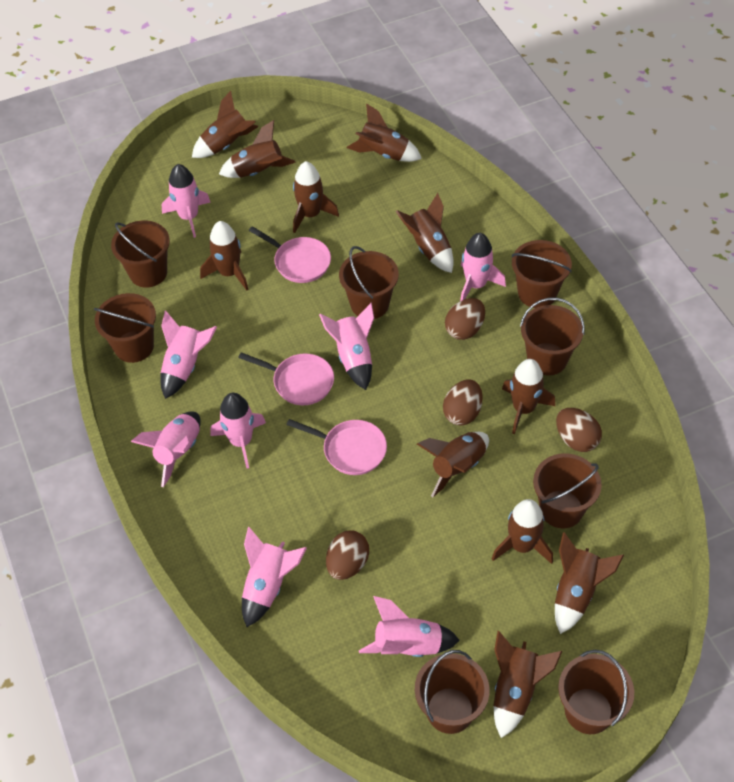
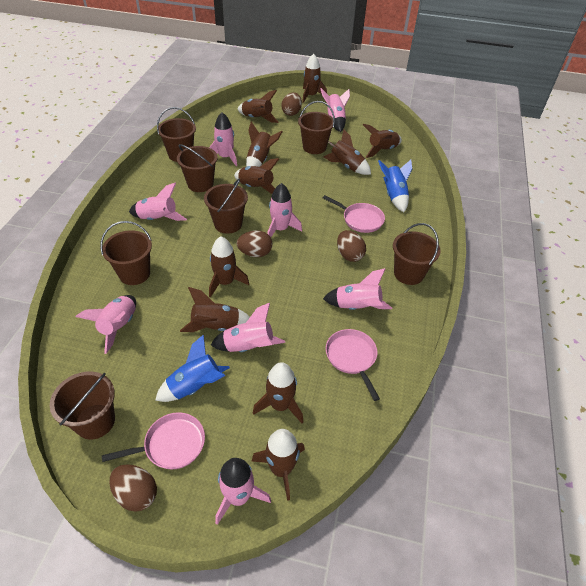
blue rocket: 0 -> 2
brown bucket: 8 -> 7
brown rocket: 11 -> 10

